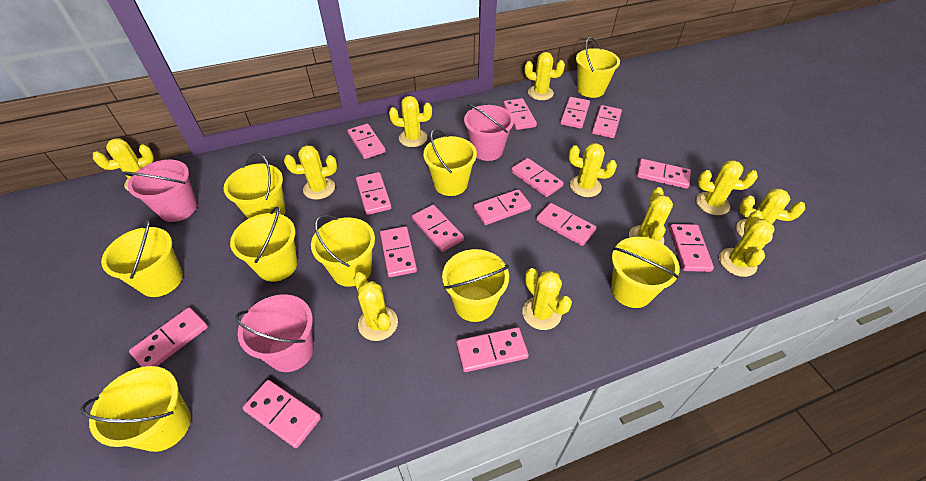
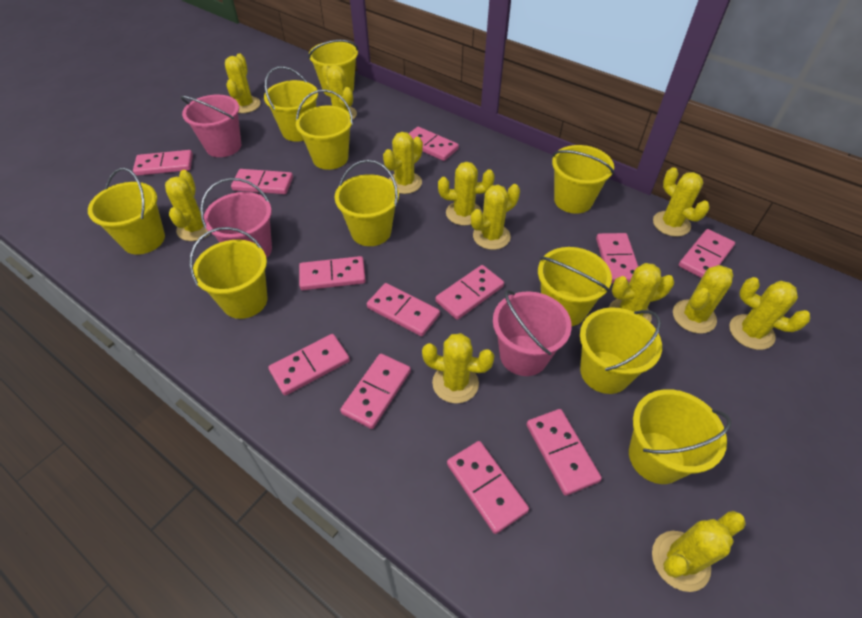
pink domino: 15 -> 12
yellow bucket: 9 -> 10
yellow cactus: 11 -> 12

